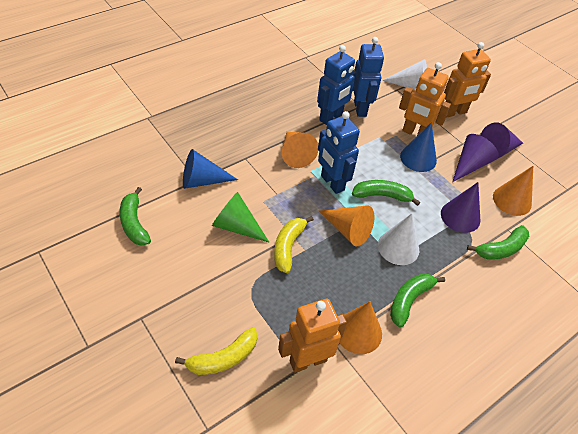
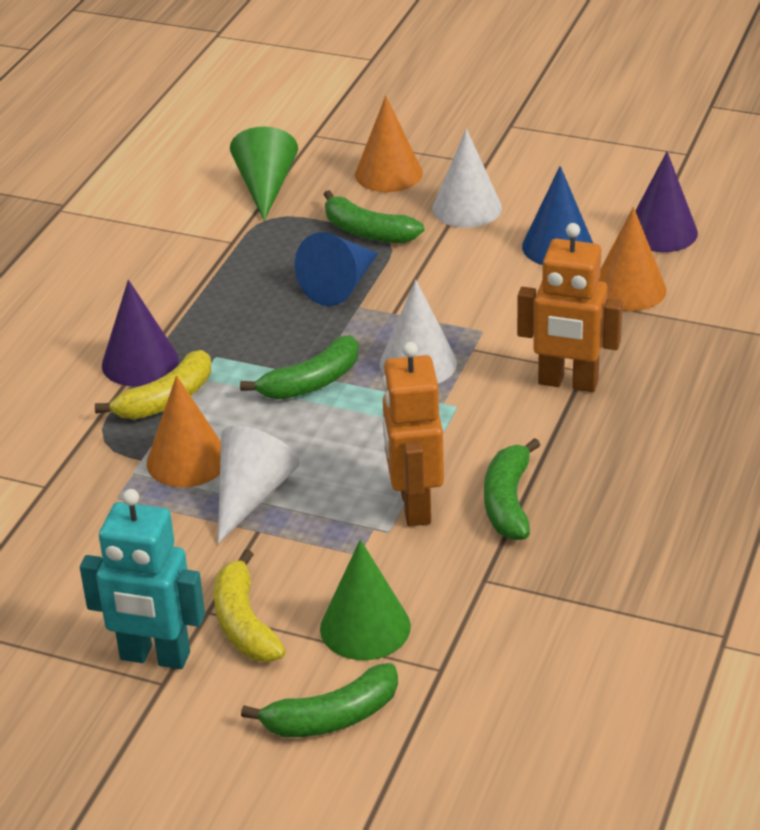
blue robot: 3 -> 0
green cone: 1 -> 2
orange cone: 4 -> 3
orange robot: 3 -> 2
purple cone: 3 -> 2
turquoise robot: 0 -> 1
white cone: 2 -> 3

